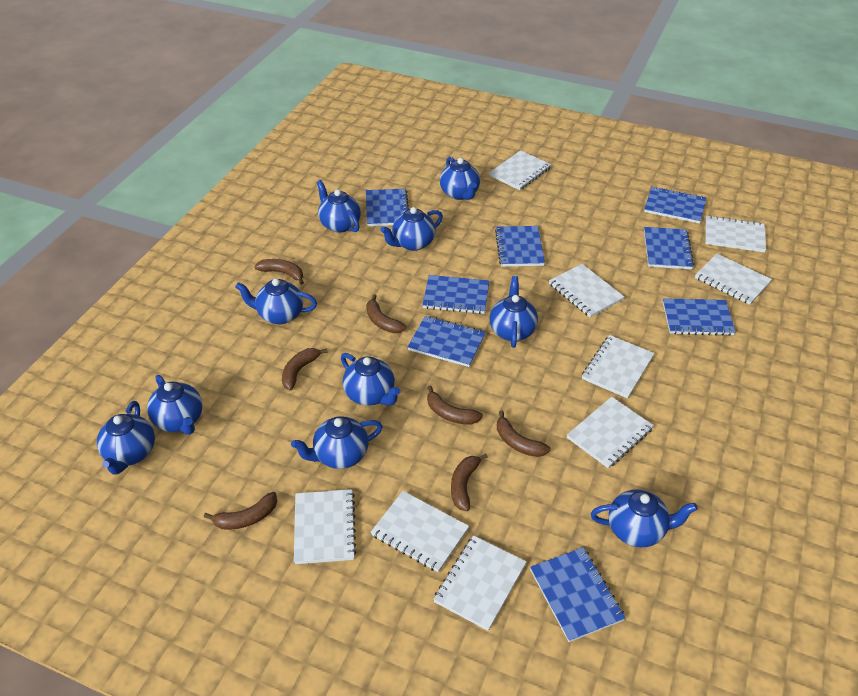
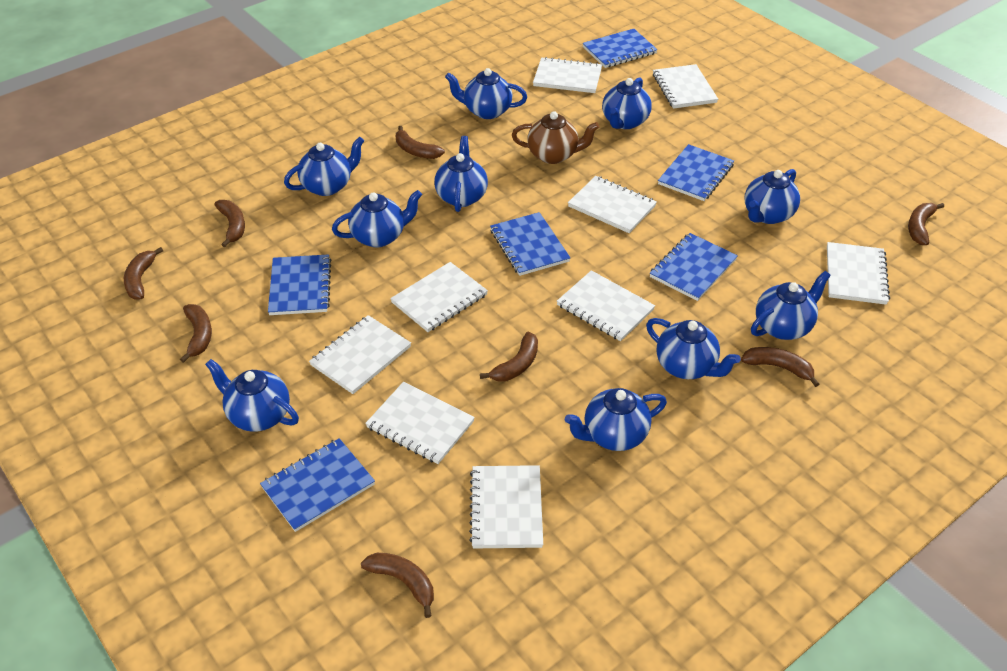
blue notebook: 8 -> 6
brown banana: 7 -> 8
brown teapot: 0 -> 1

